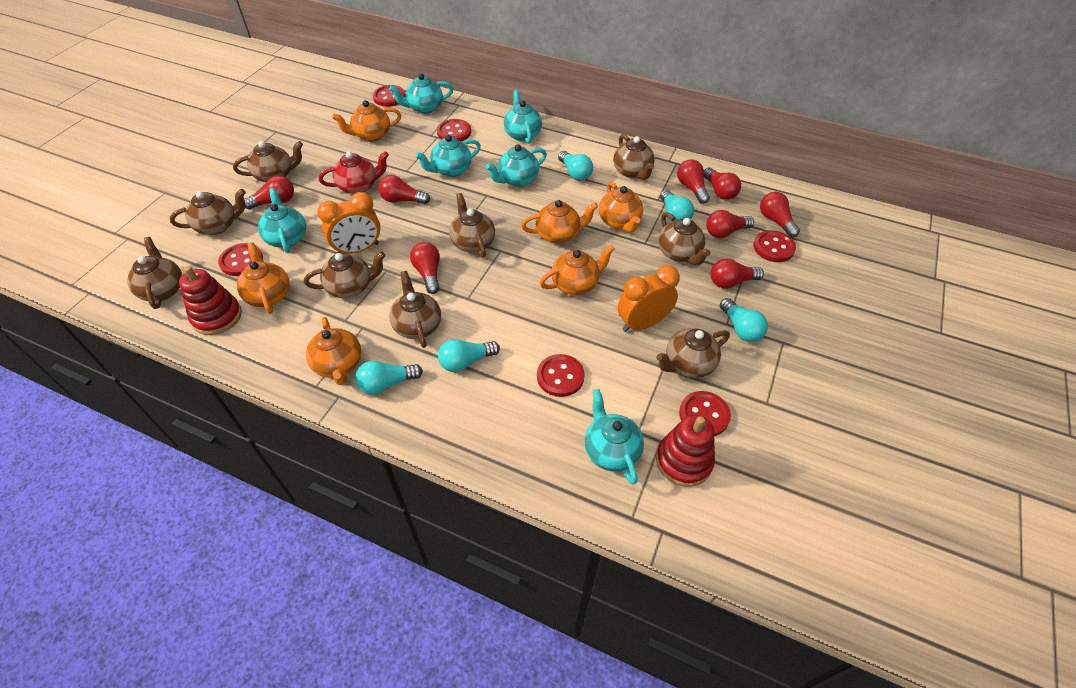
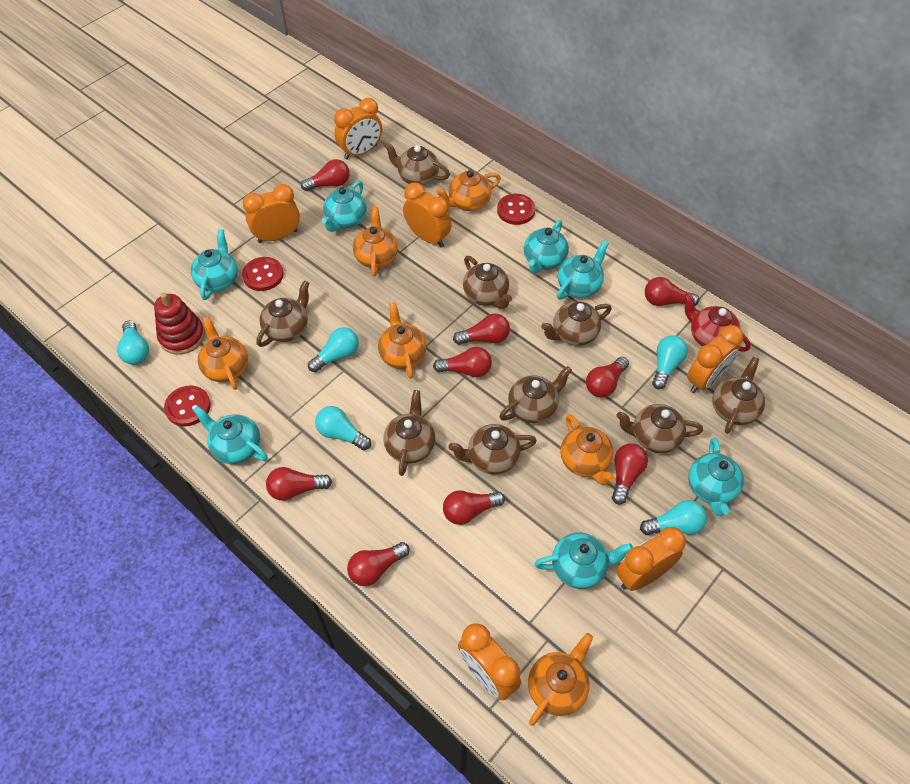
orange clock: 2 -> 6
red button: 6 -> 3
red light bulb: 8 -> 9
red stacking toy: 2 -> 1
turquoise teapot: 6 -> 7

